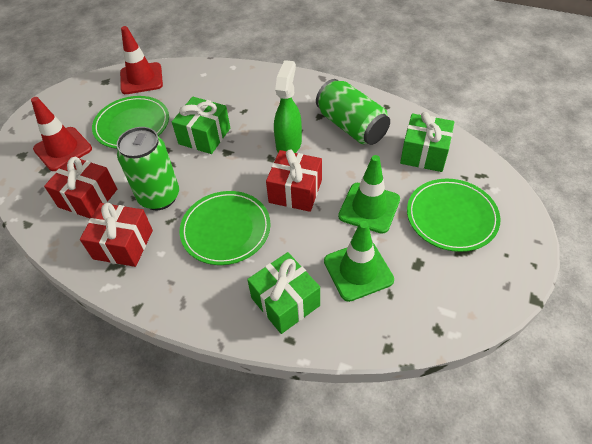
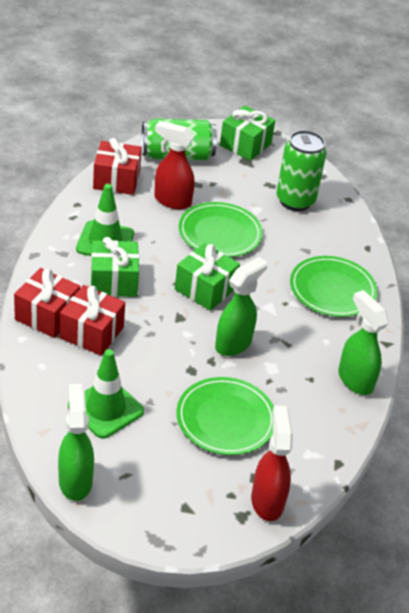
green spray bottle: 1 -> 3
red spray bottle: 0 -> 2
red traffic cone: 2 -> 0

